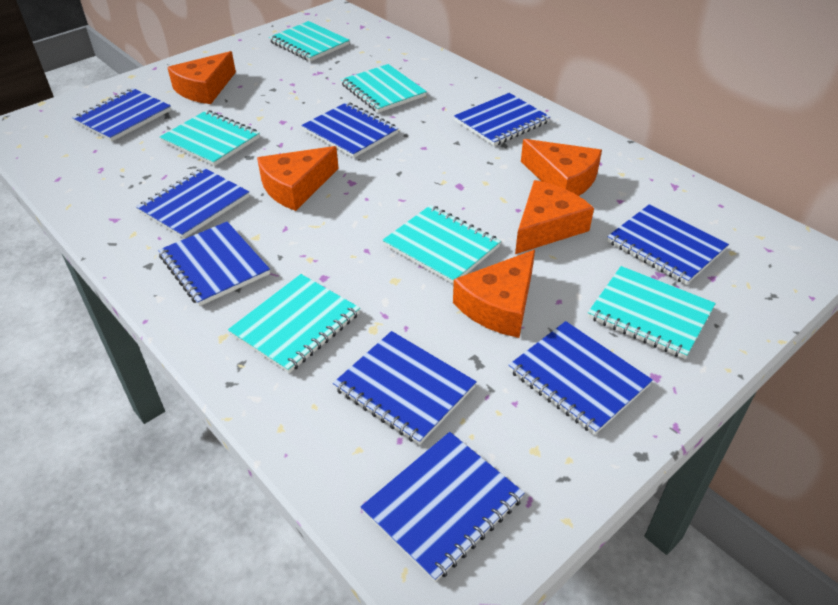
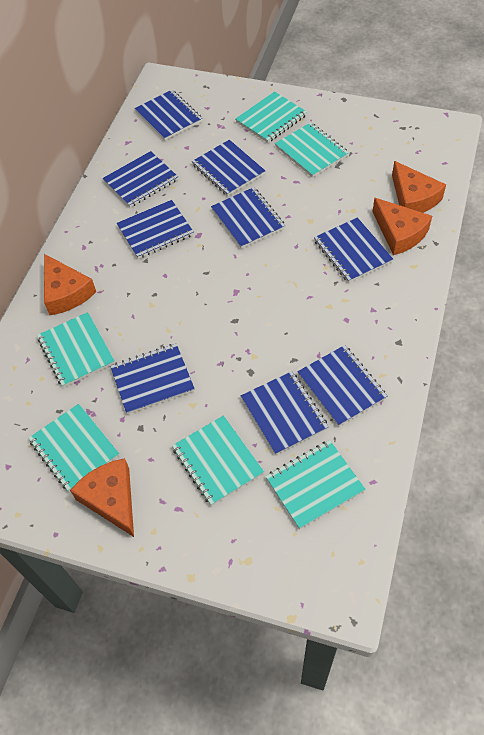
orange cheese: 5 -> 4

